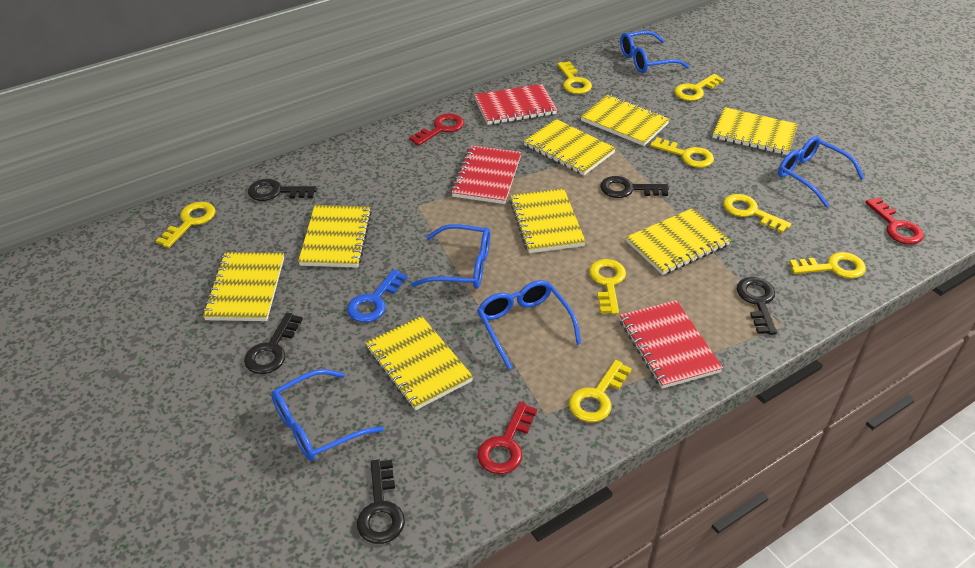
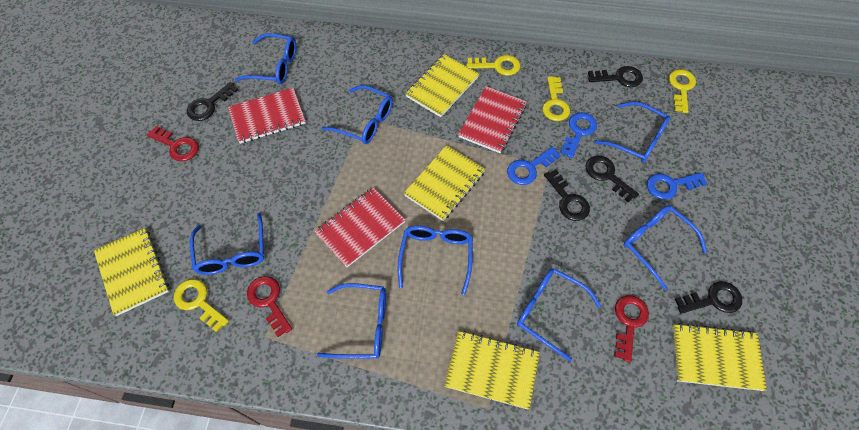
blue glasses: 5 -> 8
blue key: 1 -> 3
yellow key: 8 -> 4
yellow notebook: 8 -> 5

